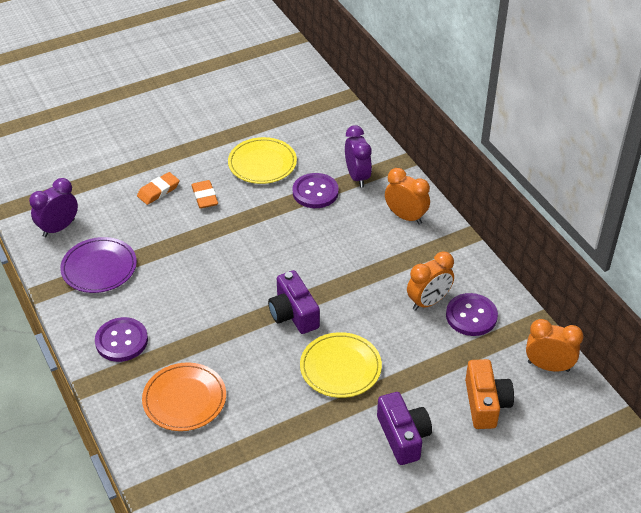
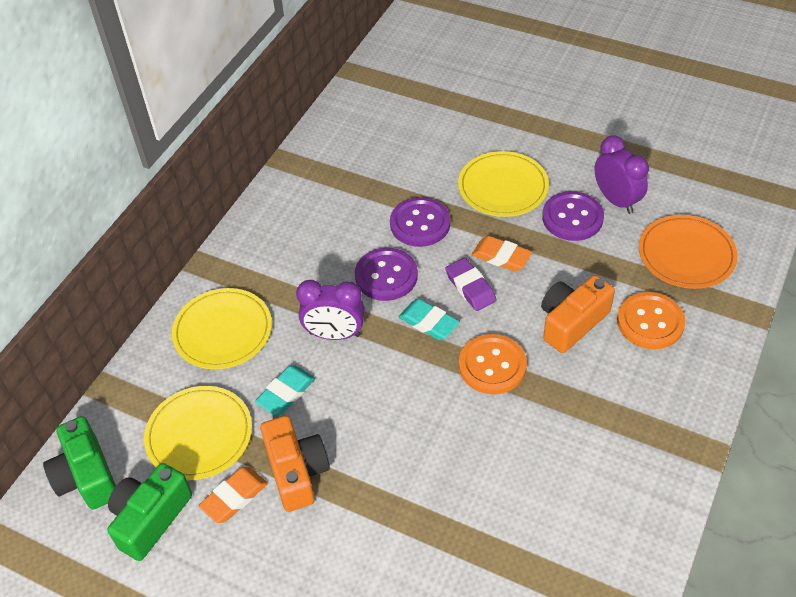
green camera: 0 -> 2
orange button: 0 -> 2
orange camera: 1 -> 2
orange clock: 3 -> 0
purple camera: 2 -> 0
purple eraser: 0 -> 1
purple plate: 1 -> 0
turquoise eraser: 0 -> 2
yellow plate: 2 -> 3

